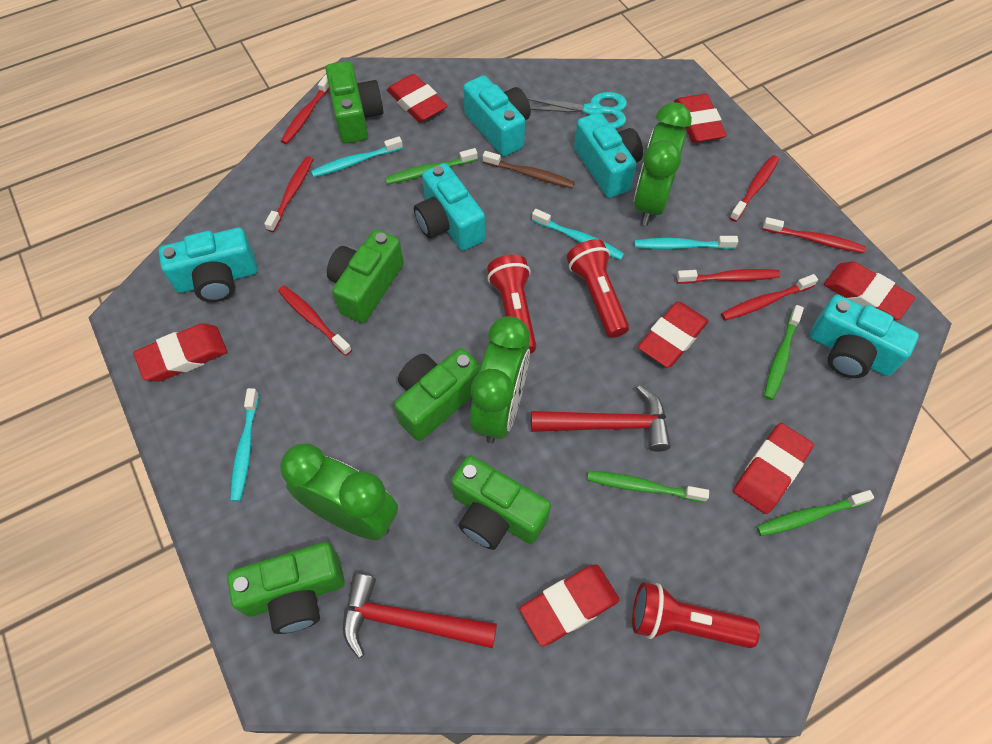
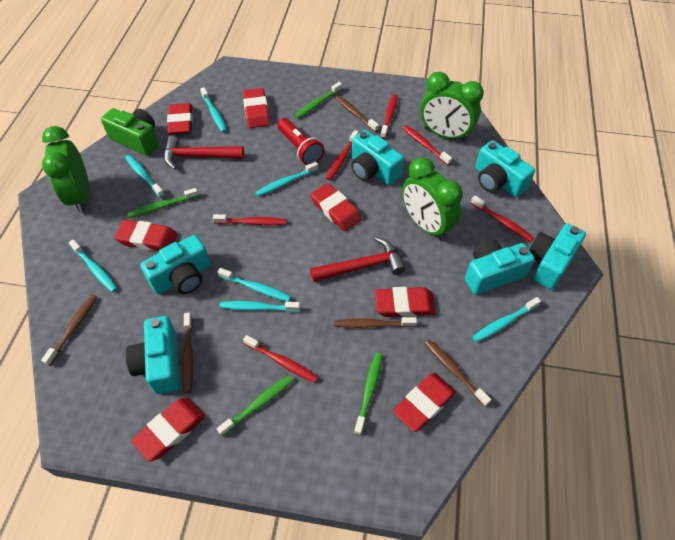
brown toothbrush: 1 -> 5
green camera: 5 -> 1
red flashlight: 3 -> 1
red toothbrush: 7 -> 6
turquoise camera: 5 -> 6
turquoise scissors: 1 -> 0
turquoise toothbrush: 4 -> 7

